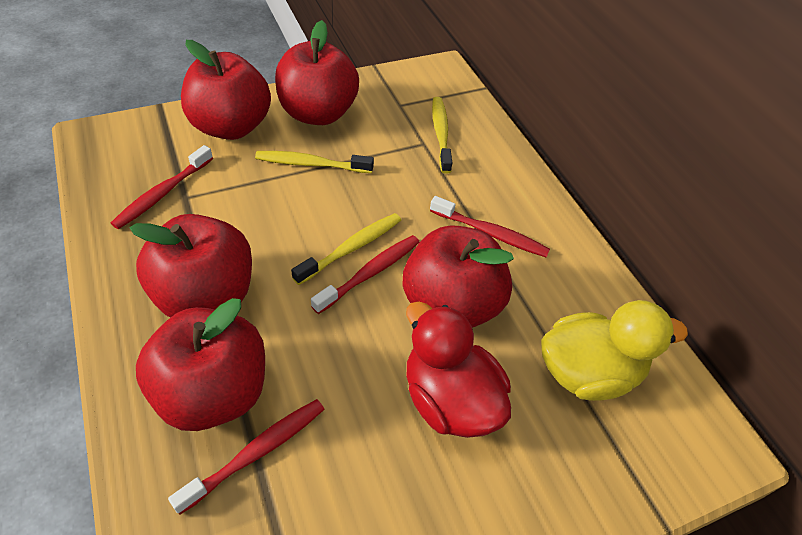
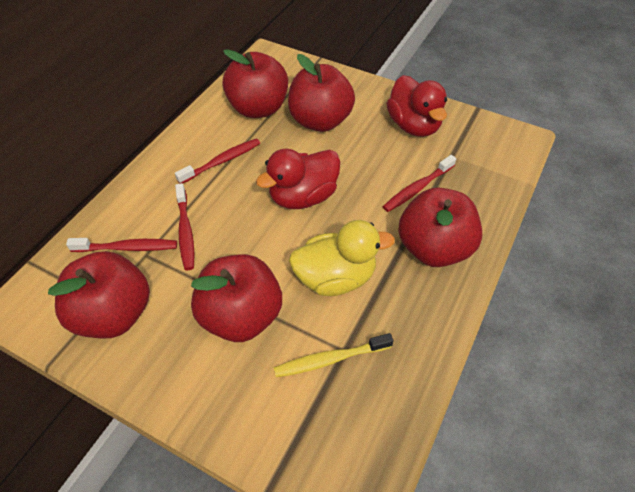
red duck: 1 -> 2
yellow toothbrush: 3 -> 1

